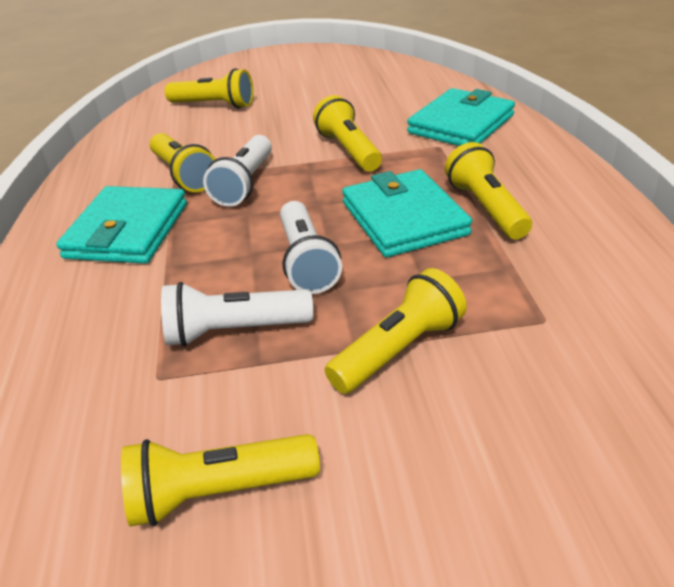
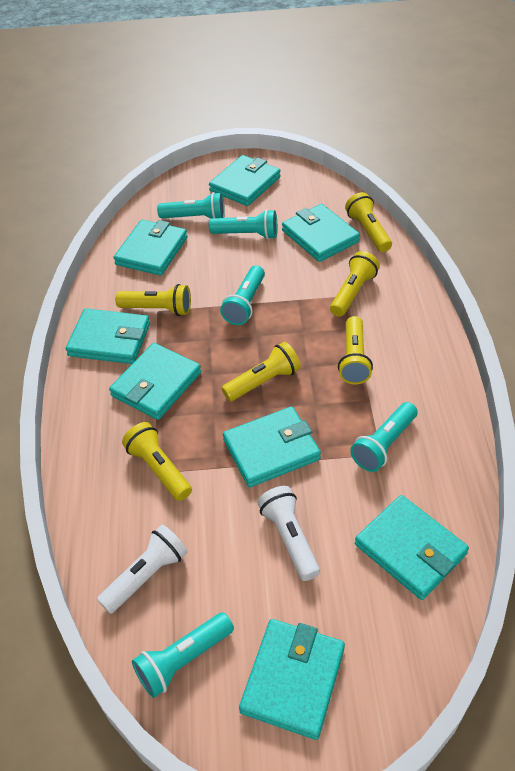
turquoise flashlight: 0 -> 5
turquoise wallet: 3 -> 8
white flashlight: 3 -> 2

